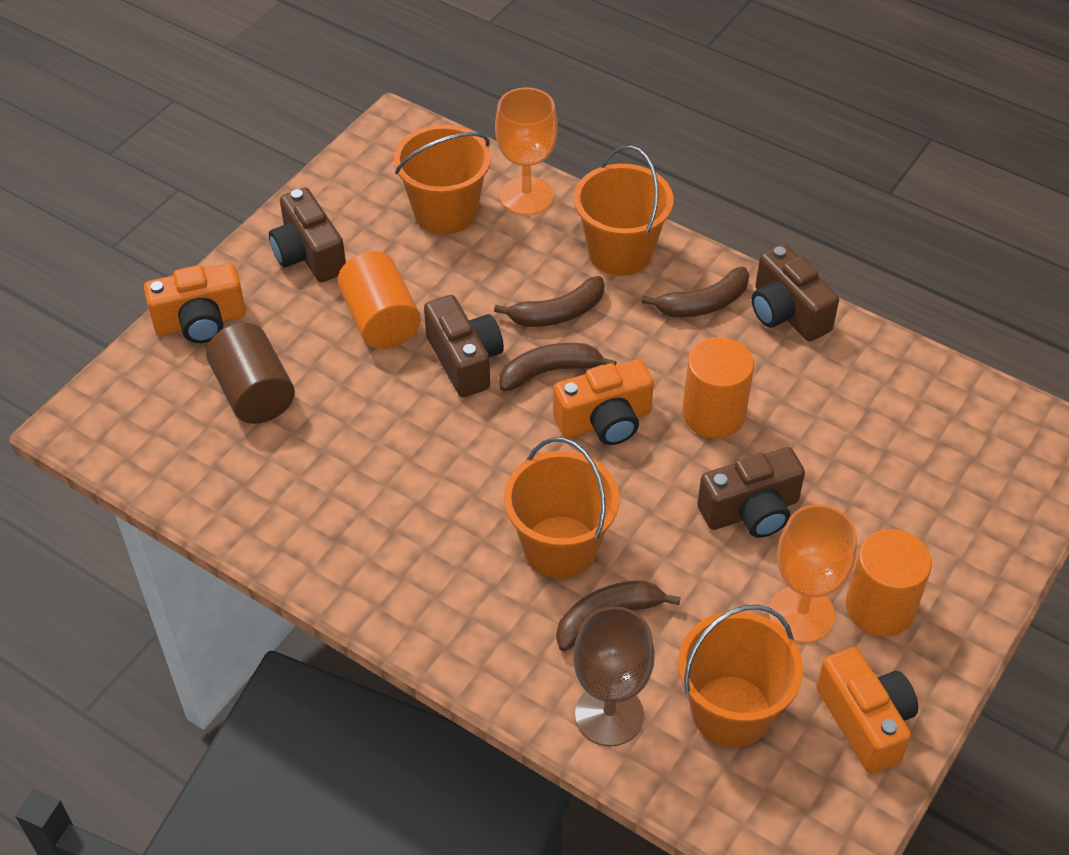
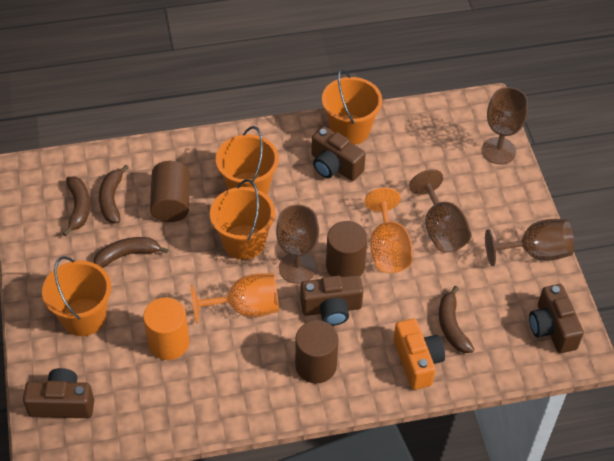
brown cylinder: 1 -> 3
brown goblet: 1 -> 4
orange camera: 3 -> 1
orange cylinder: 3 -> 1

